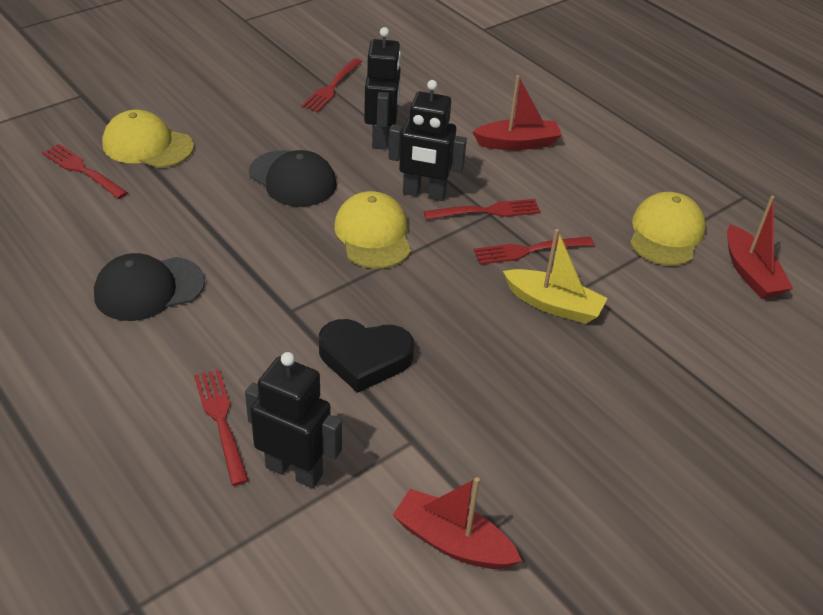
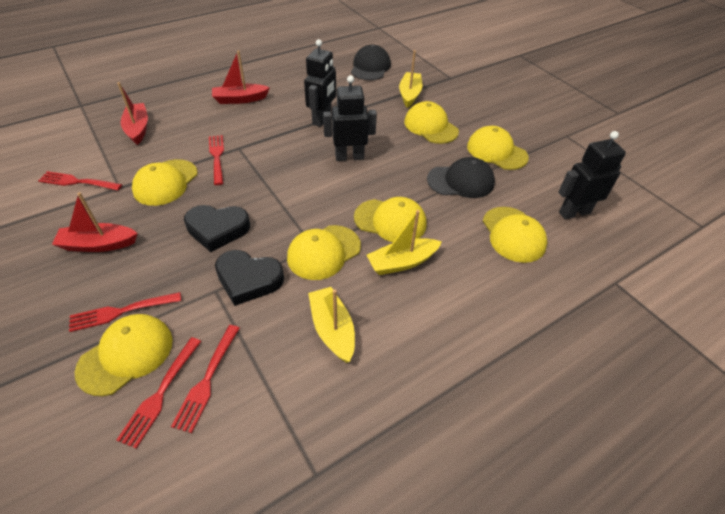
black heart: 1 -> 2
yellow boat: 1 -> 3
yellow cap: 3 -> 7

